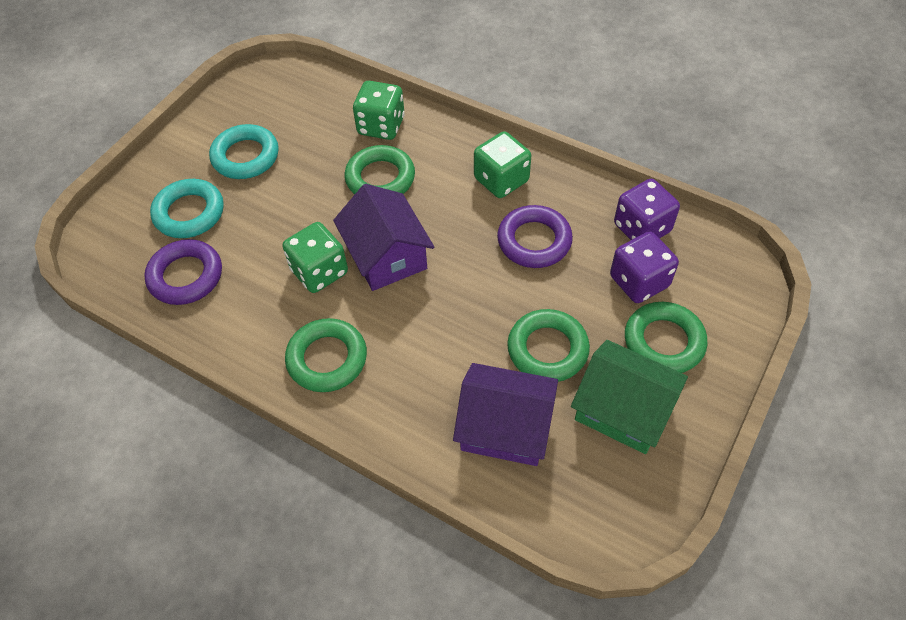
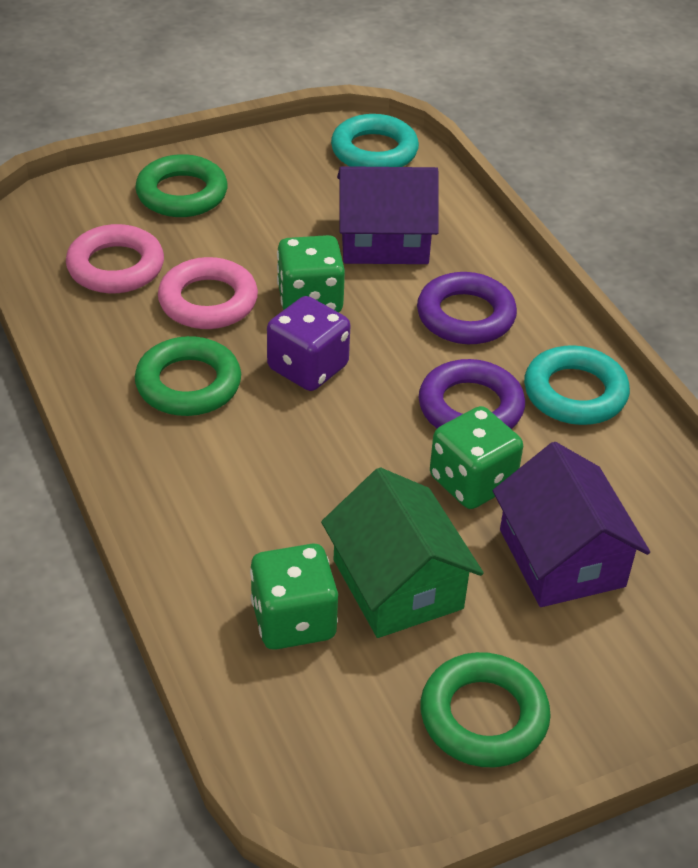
green ring: 4 -> 3
pink ring: 0 -> 2
purple dice: 2 -> 1

